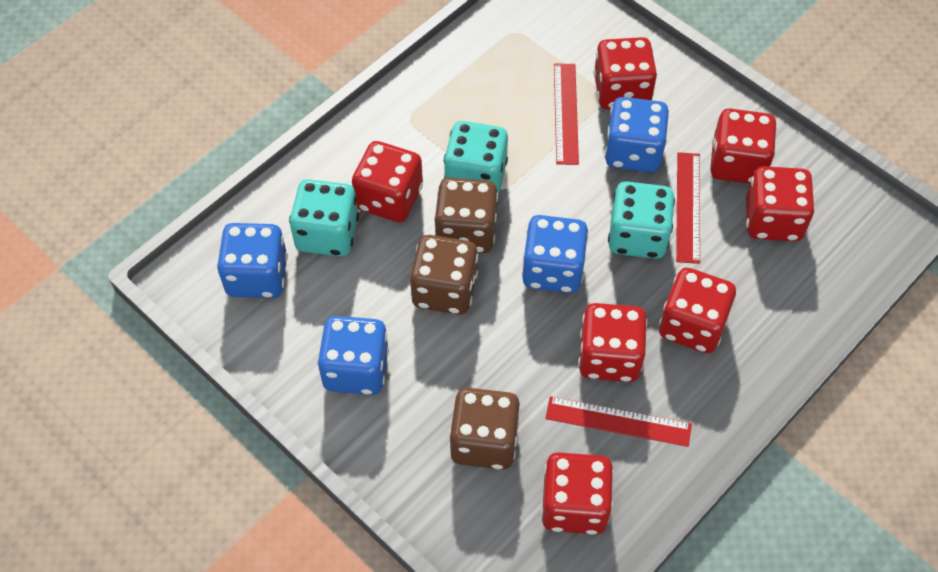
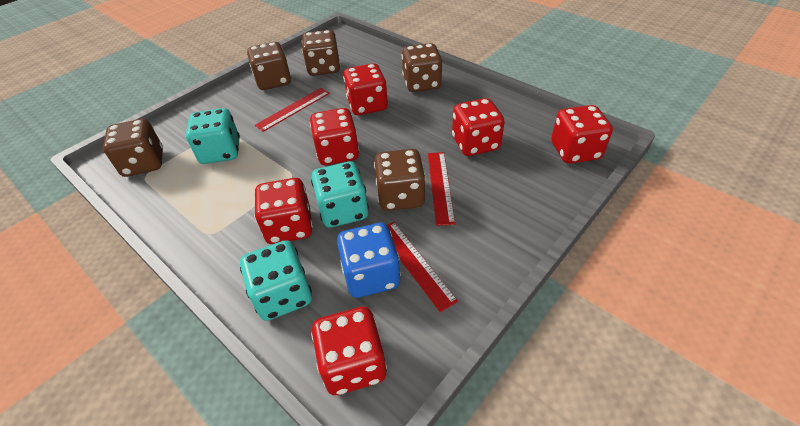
blue dice: 4 -> 1
brown dice: 3 -> 5
red dice: 7 -> 6

